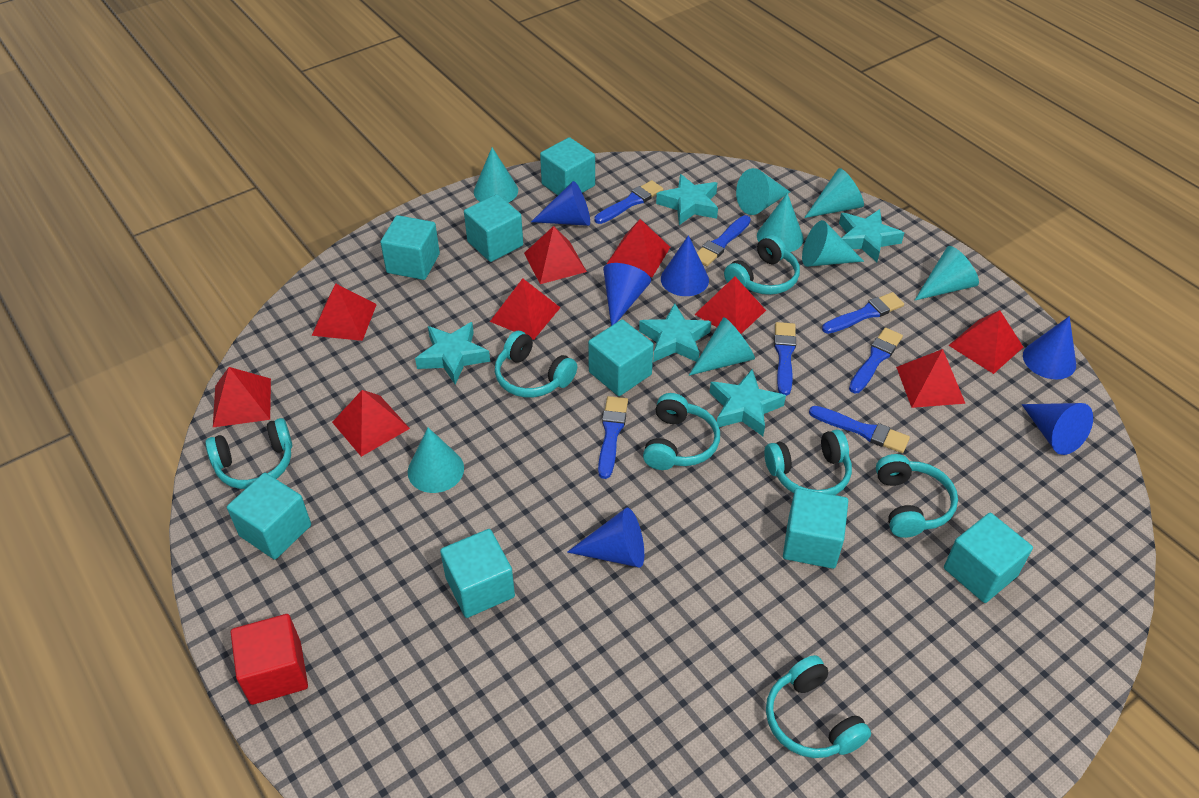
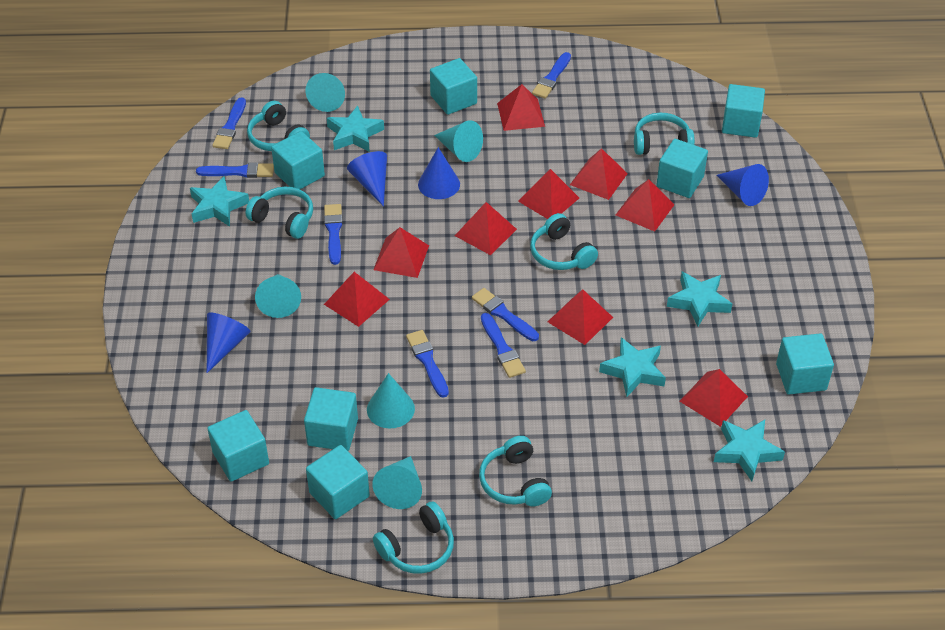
blue cone: 6 -> 4
red cube: 1 -> 0
turquoise cone: 8 -> 5
turquoise headphones: 7 -> 6

